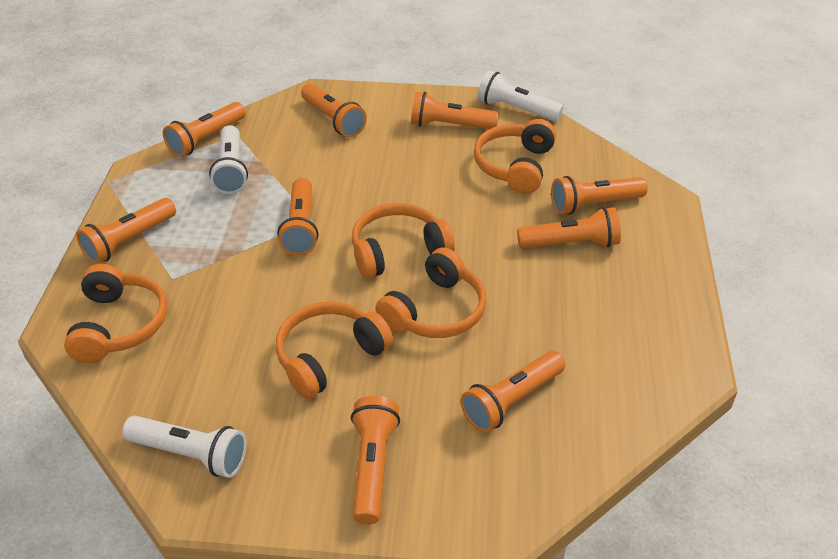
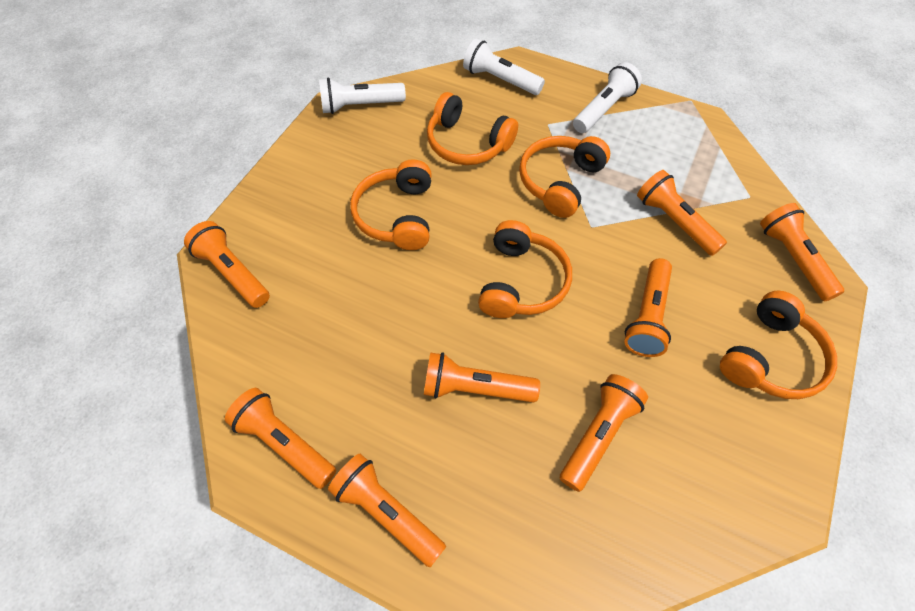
orange flashlight: 9 -> 8

